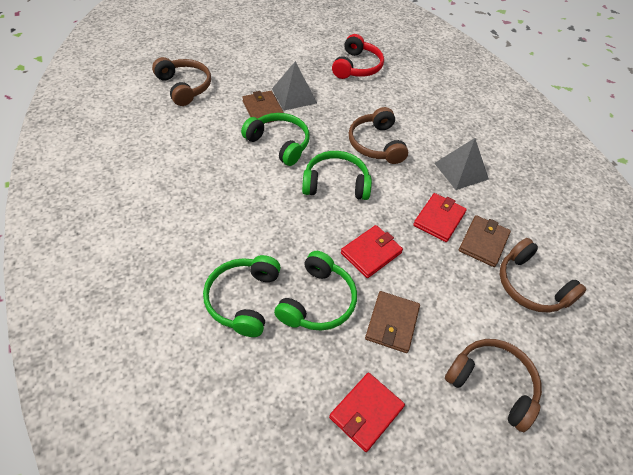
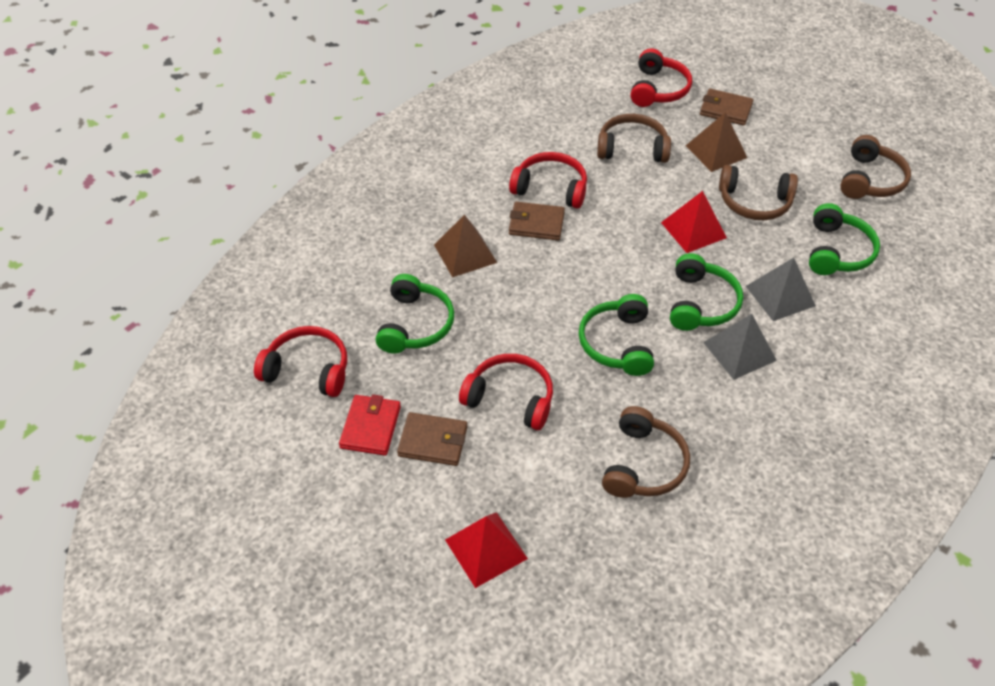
brown pyramid: 0 -> 2
red headphones: 1 -> 4
red pyramid: 0 -> 2
red wallet: 3 -> 1

